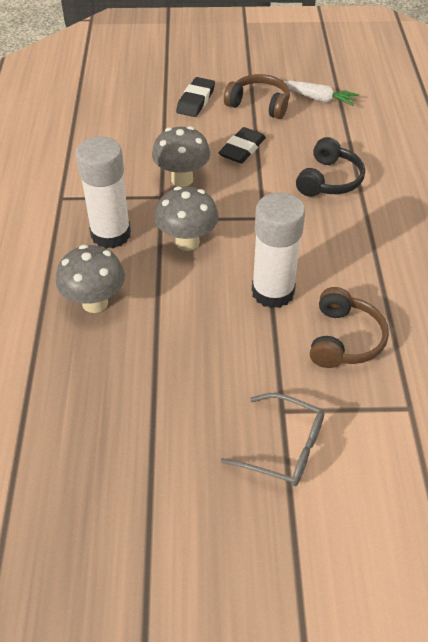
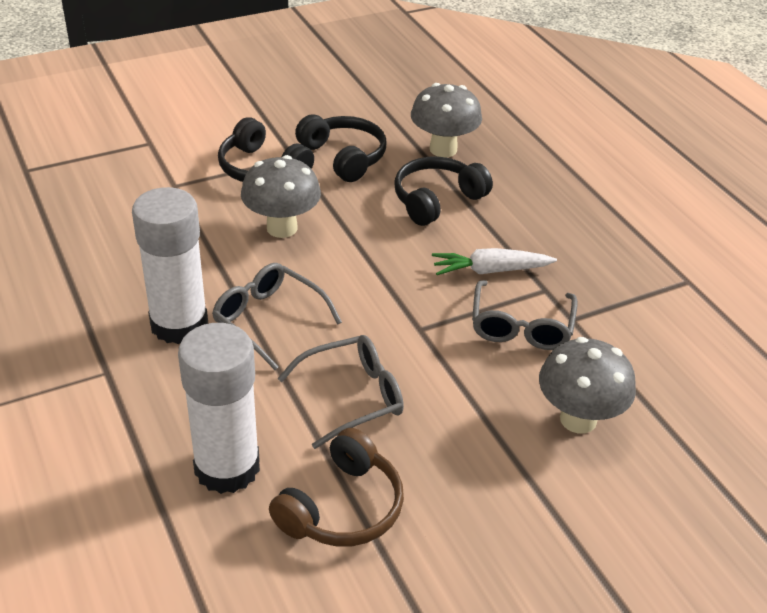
black eraser: 2 -> 0
black headphones: 1 -> 3
brown headphones: 2 -> 1
grey glasses: 1 -> 3

